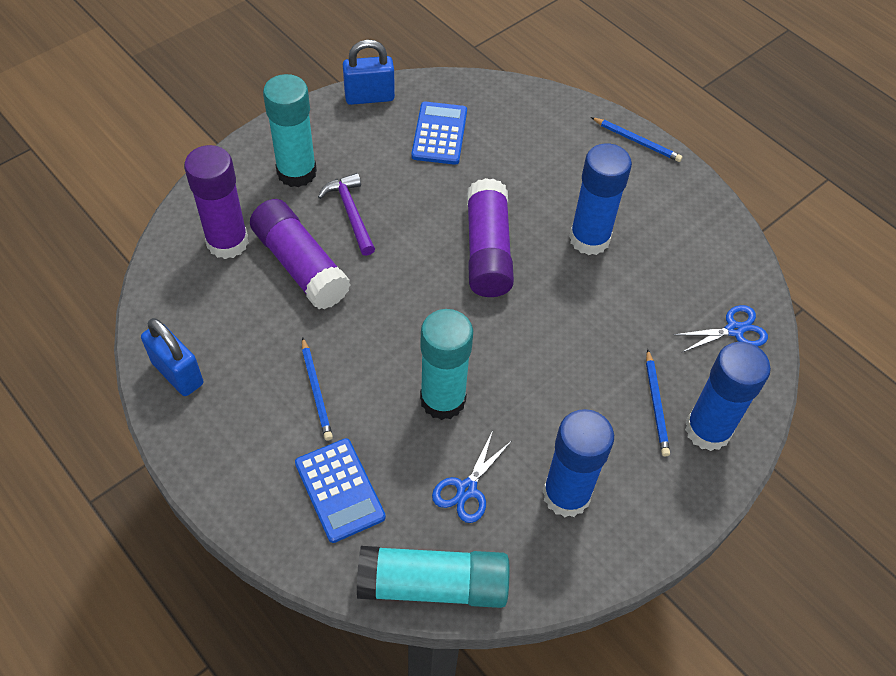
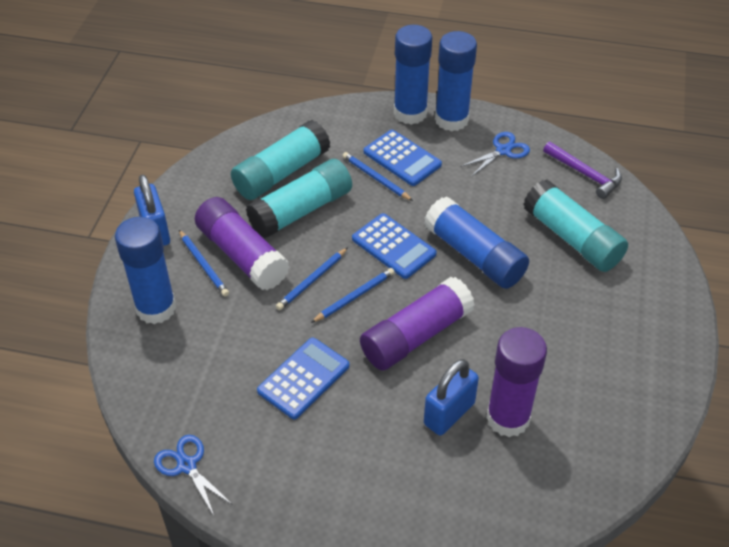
blue calculator: 2 -> 3
blue glue stick: 3 -> 4
blue pencil: 3 -> 4

